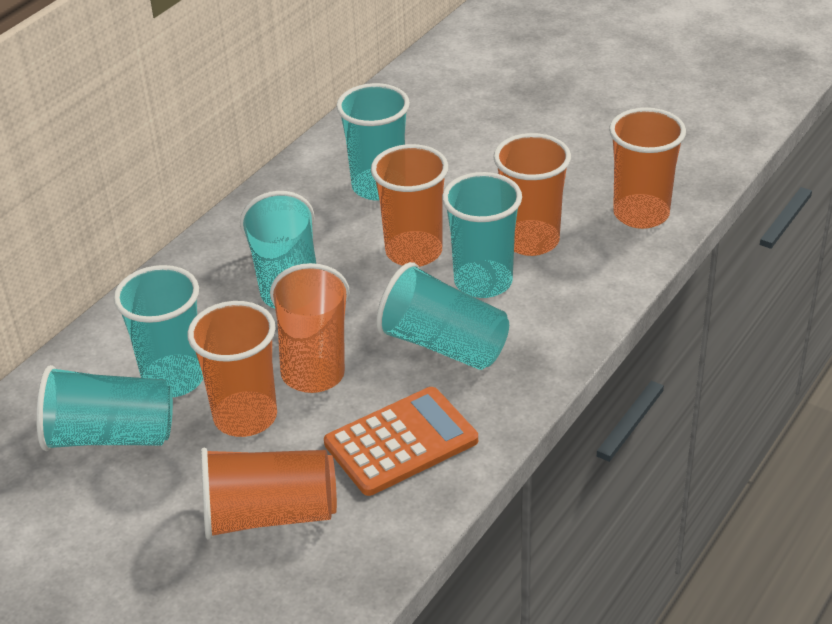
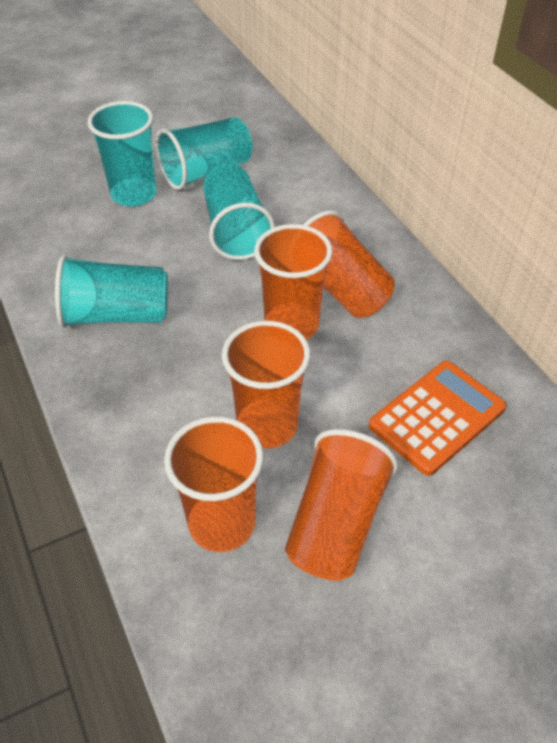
orange cup: 6 -> 5
turquoise cup: 6 -> 4

